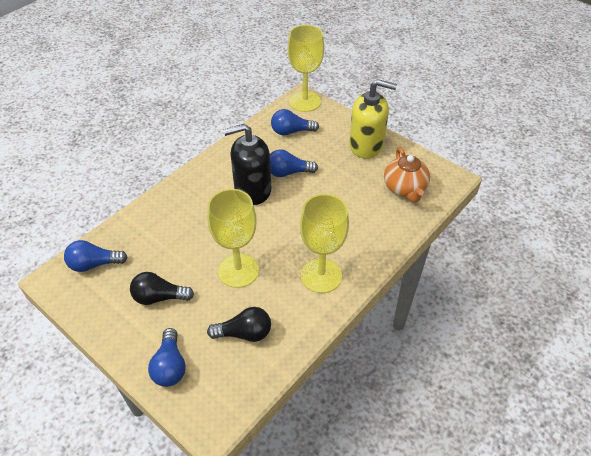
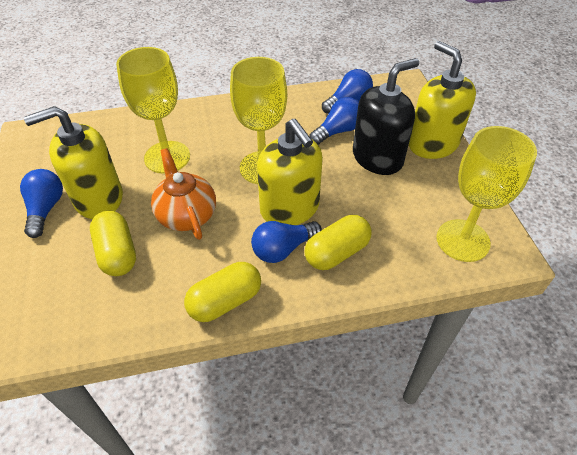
black light bulb: 2 -> 0
yellow capsule: 0 -> 3
yellow soap dispenser: 1 -> 3

